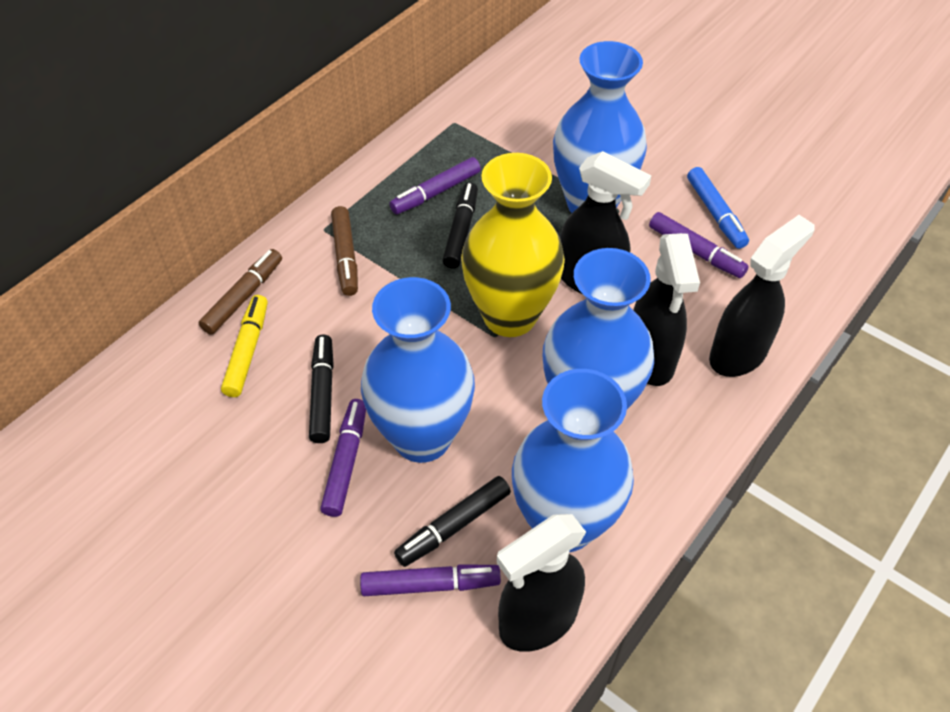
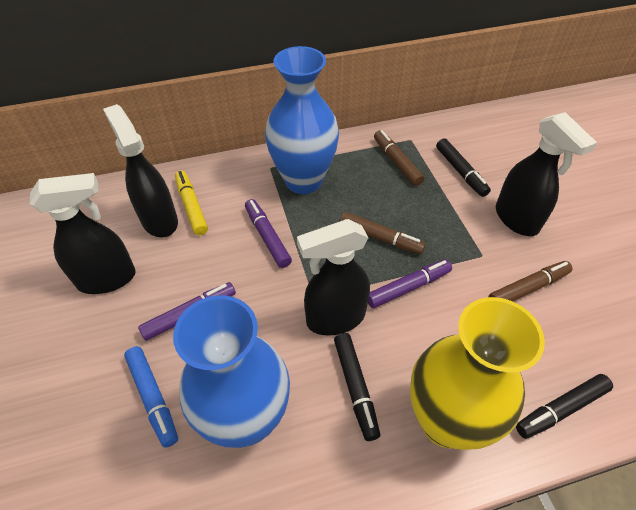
blue vase: 4 -> 2
brown marker: 2 -> 3
purple marker: 4 -> 3

